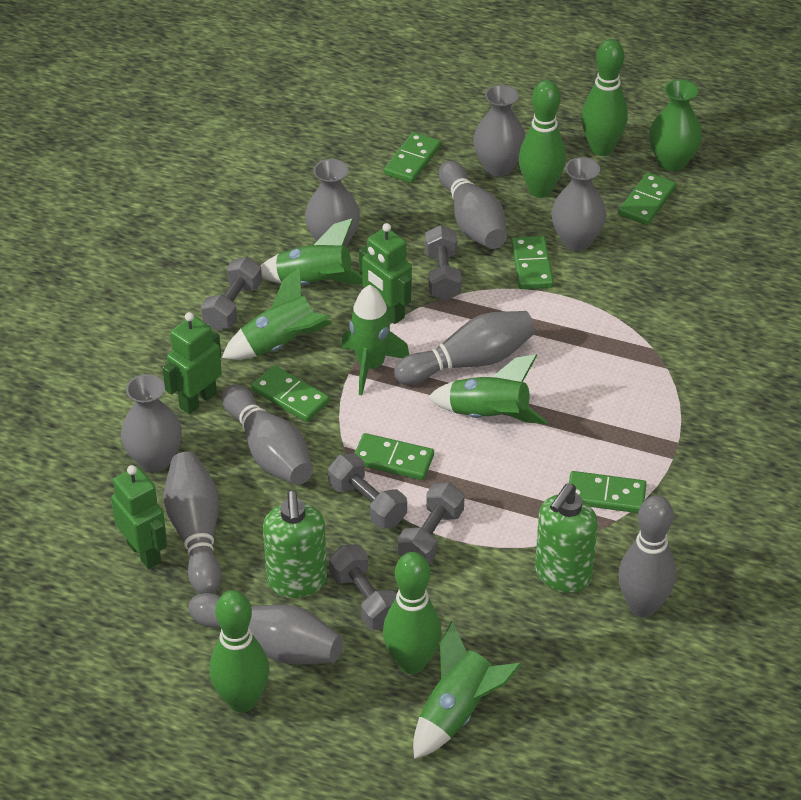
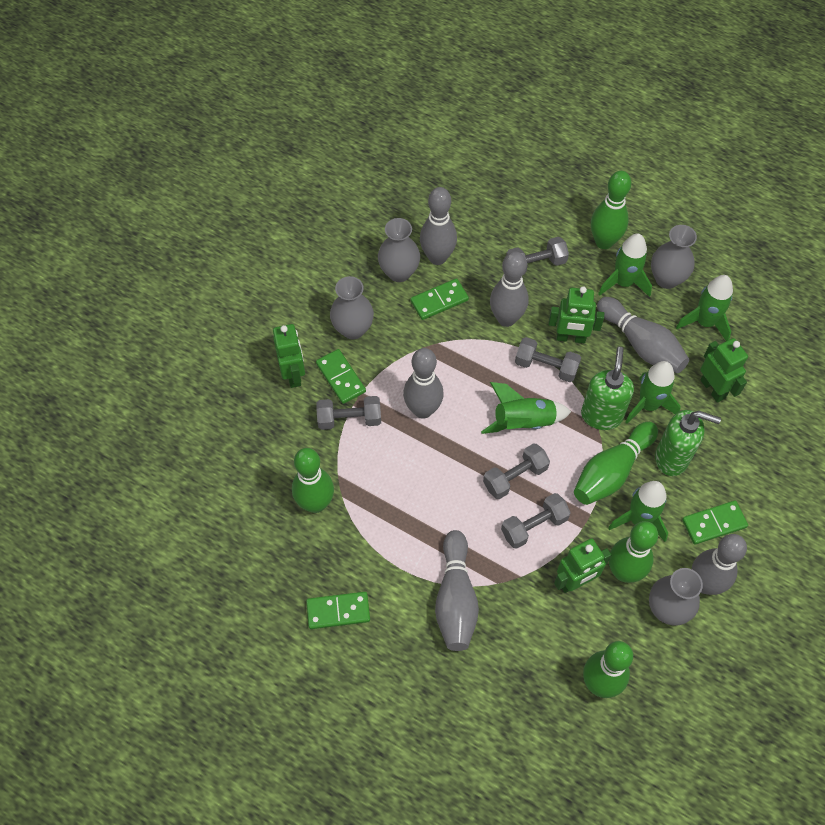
green bowling pin: 4 -> 5
green domino: 6 -> 4
green robot: 3 -> 4
green vase: 1 -> 0

